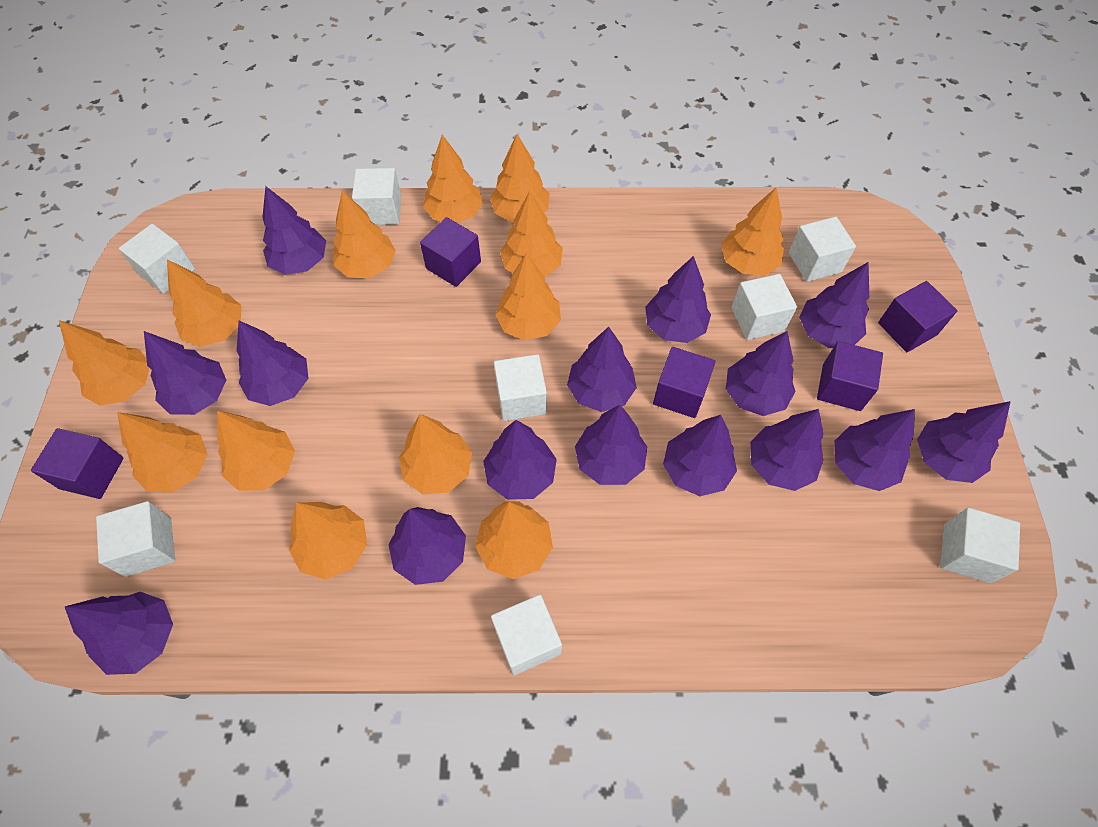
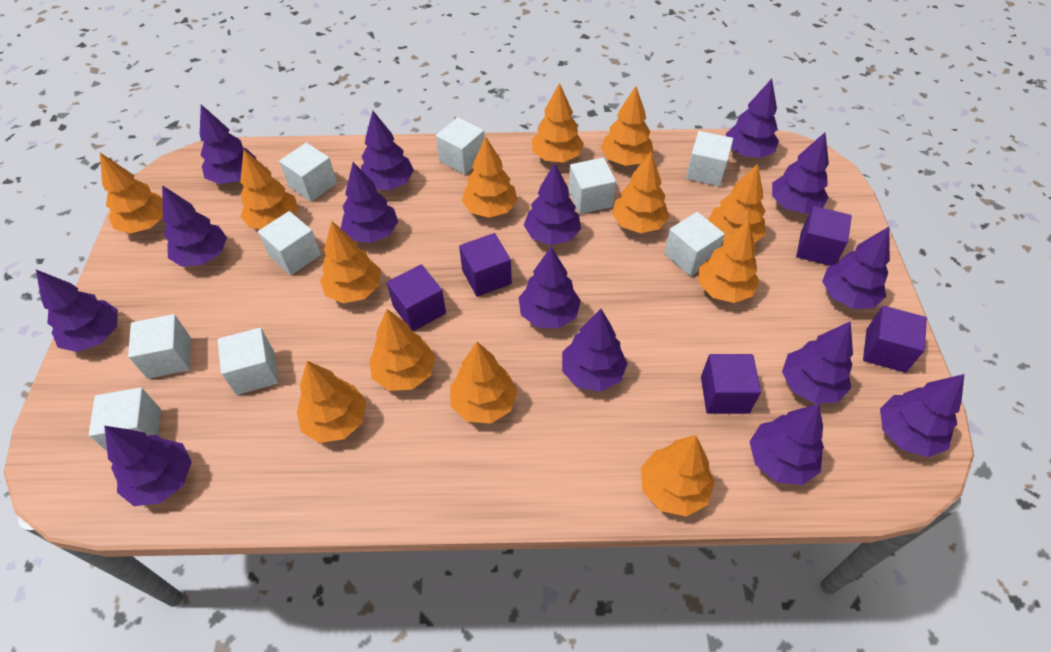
white cube: 8 -> 9

